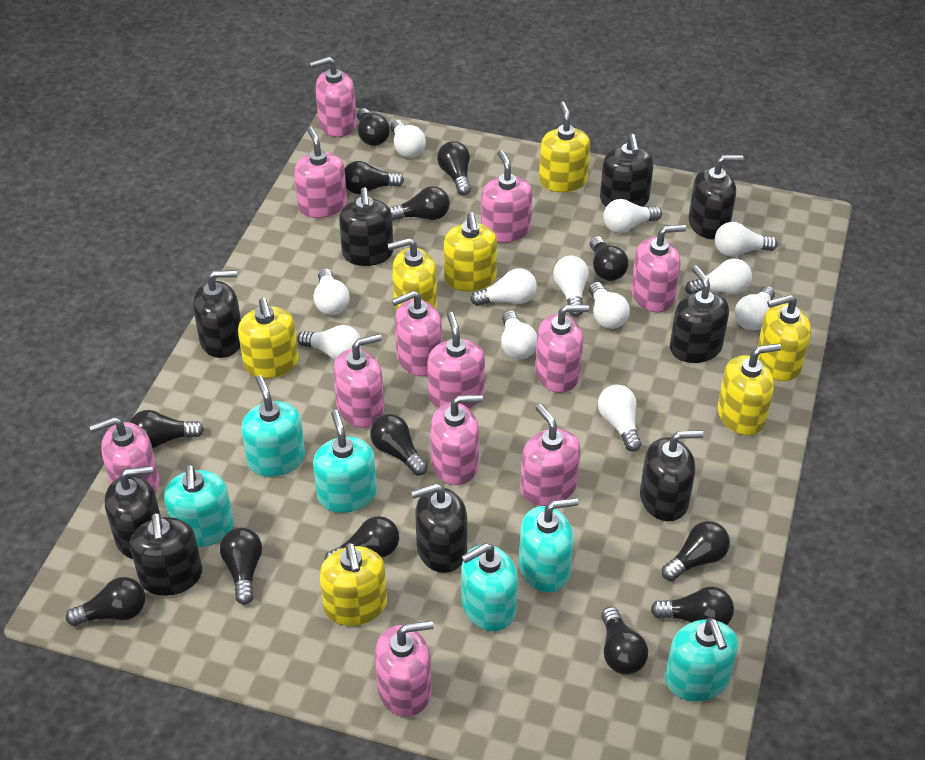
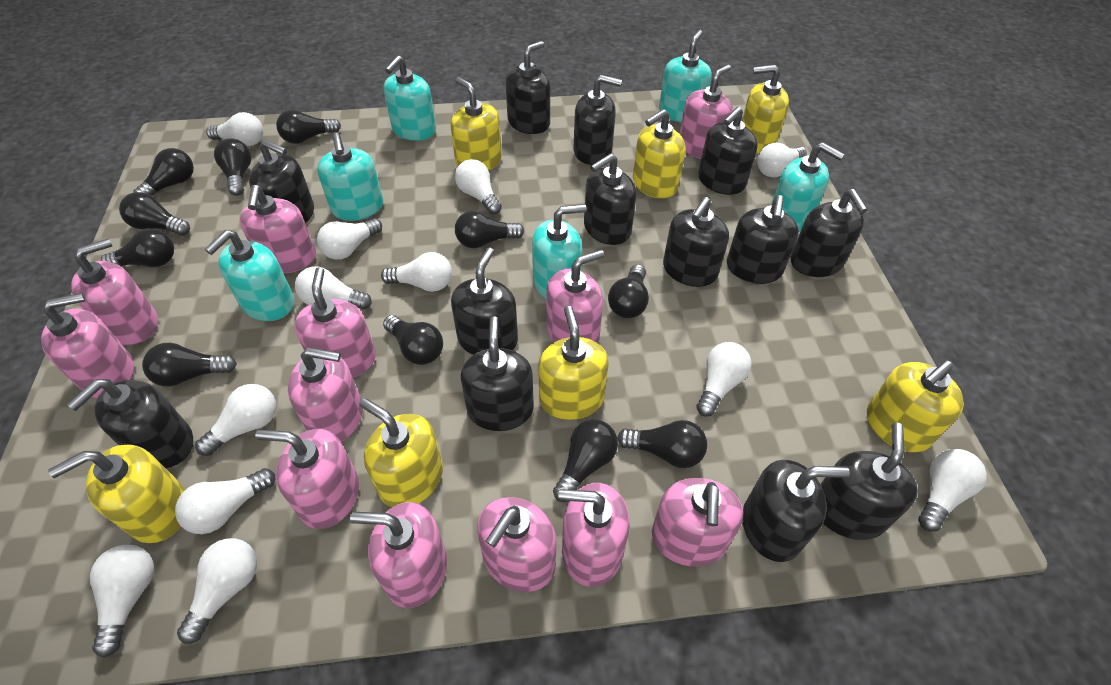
black light bulb: 13 -> 11
black soap dispenser: 9 -> 13

